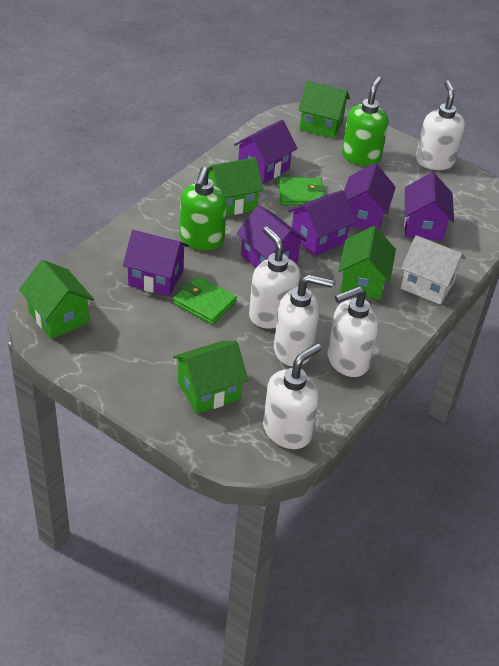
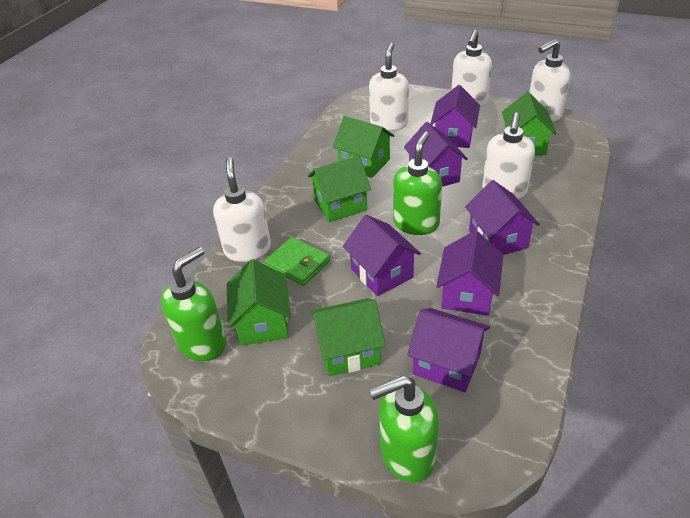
green soap dispenser: 2 -> 3
green wallet: 2 -> 1
white house: 1 -> 0

